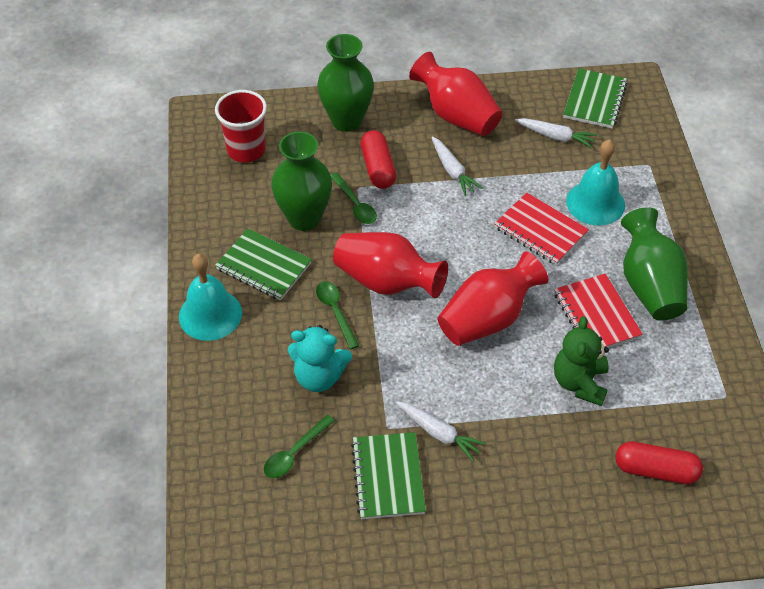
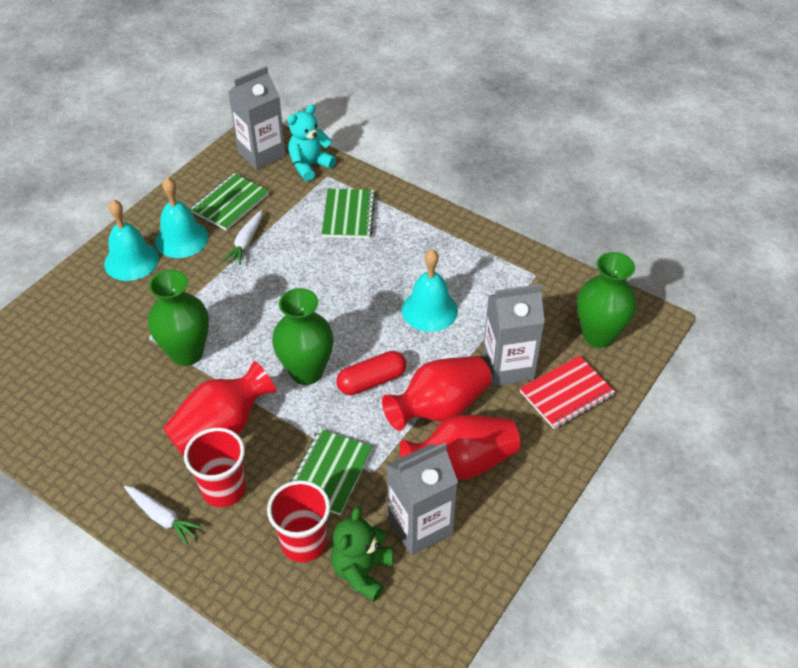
green spoon: 3 -> 0
grey carton: 0 -> 3
red capsule: 2 -> 1
red cup: 1 -> 2
red notebook: 2 -> 1
turquoise bell: 2 -> 3
white carrot: 3 -> 2

